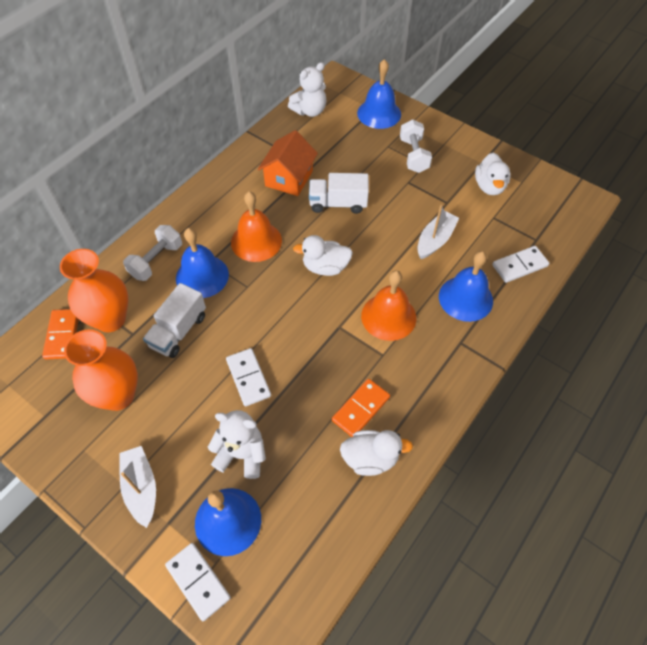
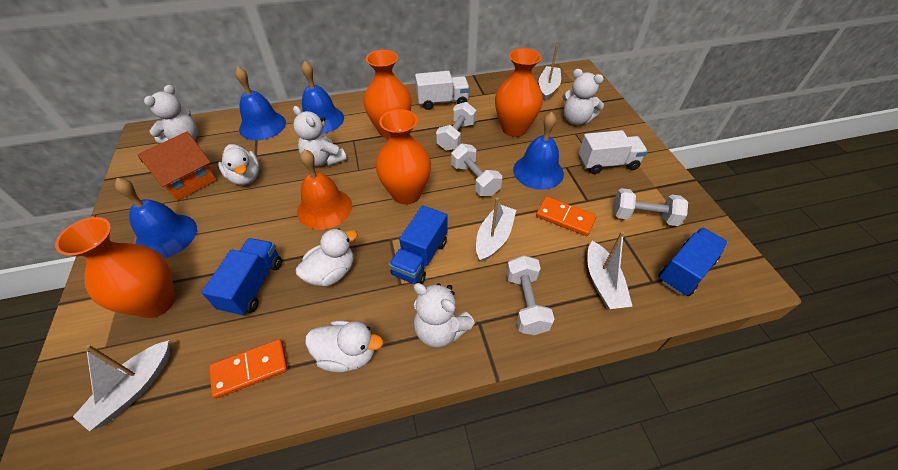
blue truck: 0 -> 3
orange bell: 2 -> 1
orange vase: 2 -> 4
white boat: 2 -> 4
white domino: 3 -> 0
white dumbbell: 2 -> 4
white teddy bear: 2 -> 4

